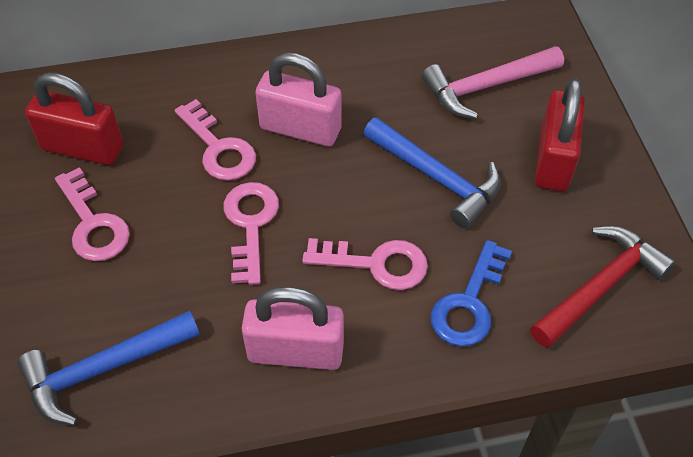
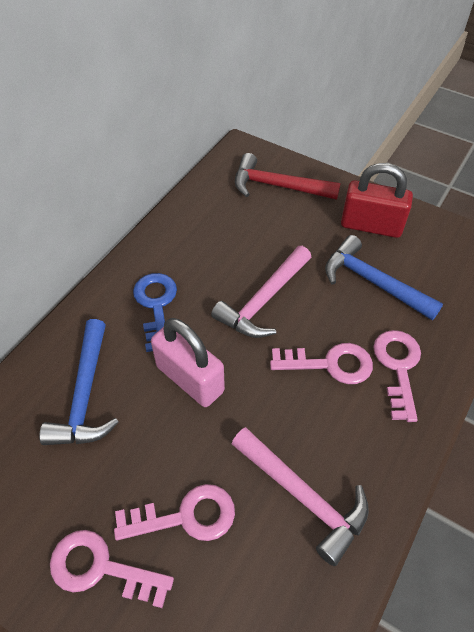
pink hammer: 1 -> 2
pink padlock: 2 -> 1
red padlock: 2 -> 1

